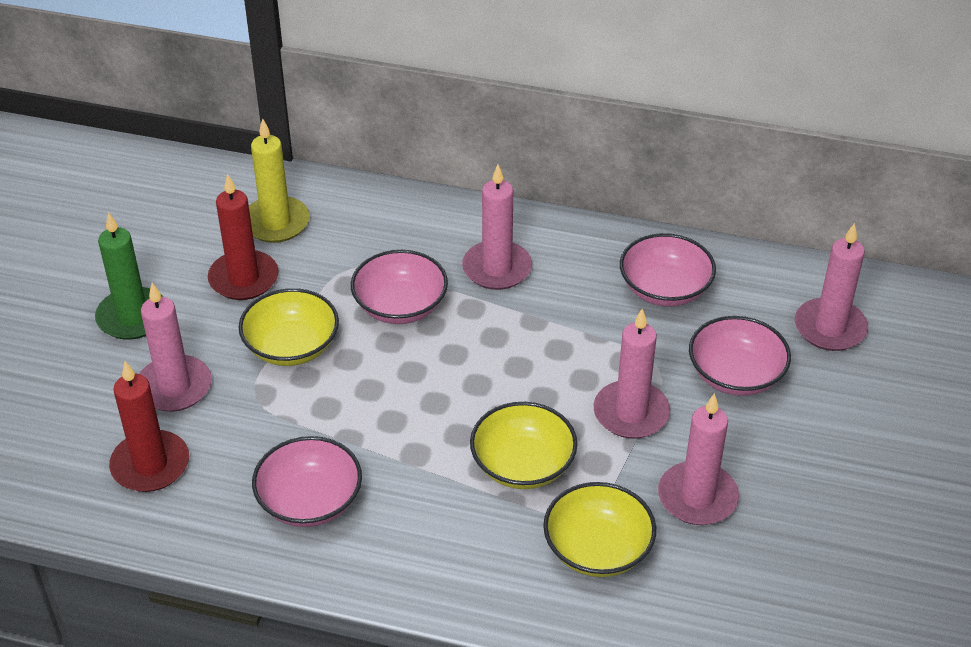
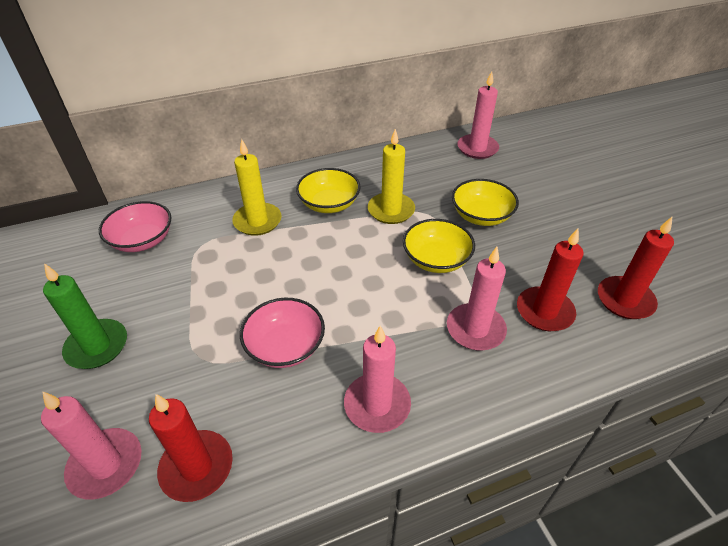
pink bowl: 4 -> 2
pink candle: 5 -> 4
red candle: 2 -> 3
yellow candle: 1 -> 2

